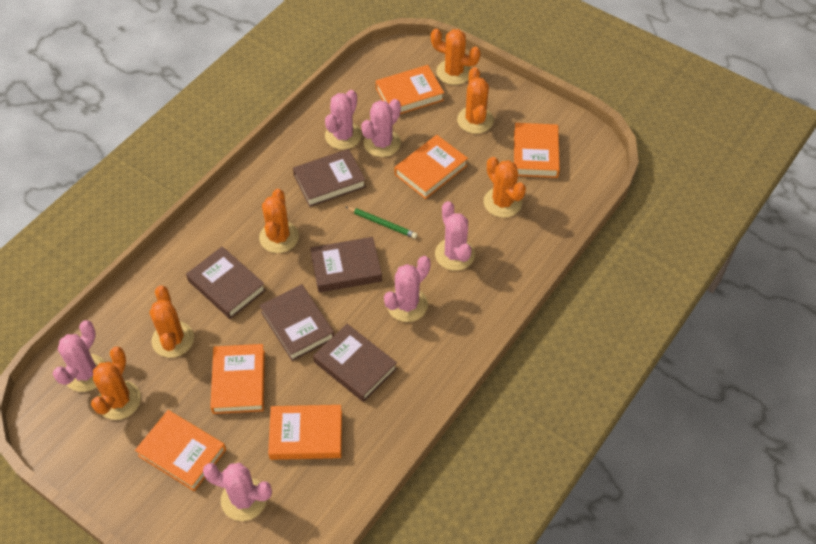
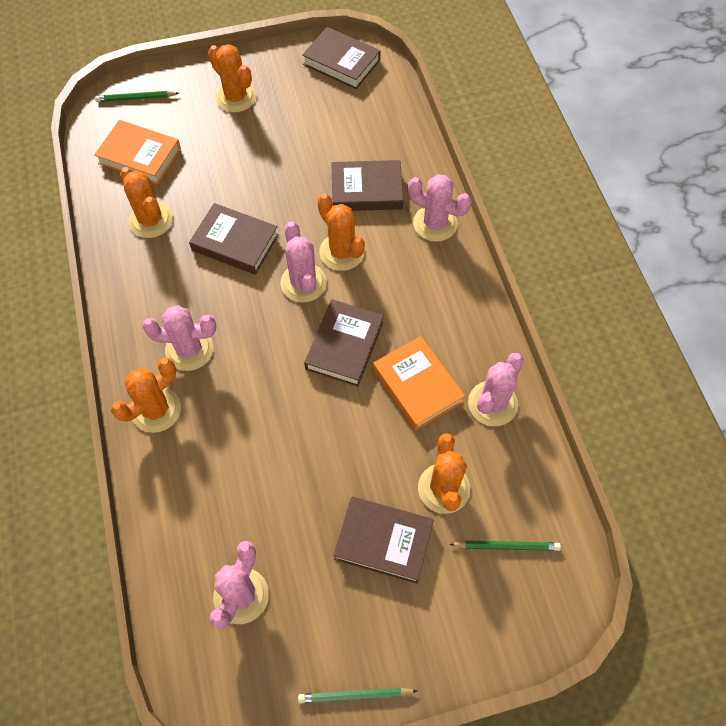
green pencil: 1 -> 3
orange book: 6 -> 2
orange cactus: 6 -> 5
pink cactus: 6 -> 5

